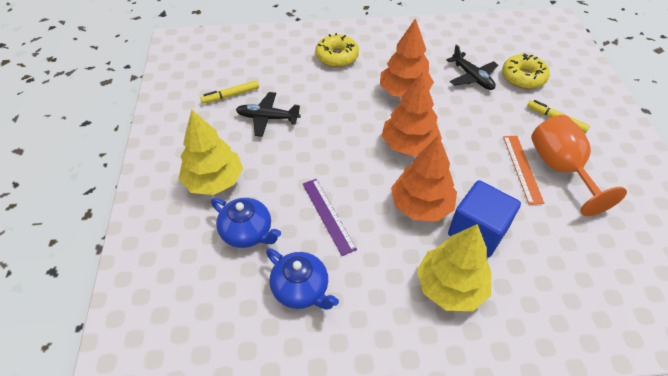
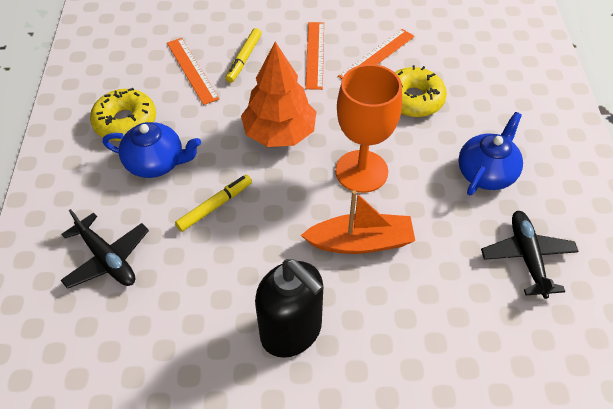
black soap dispenser: 0 -> 1
blue cube: 1 -> 0
orange boat: 0 -> 1
orange ruler: 1 -> 3
orange tree: 3 -> 1
purple ruler: 1 -> 0
yellow tree: 2 -> 0

